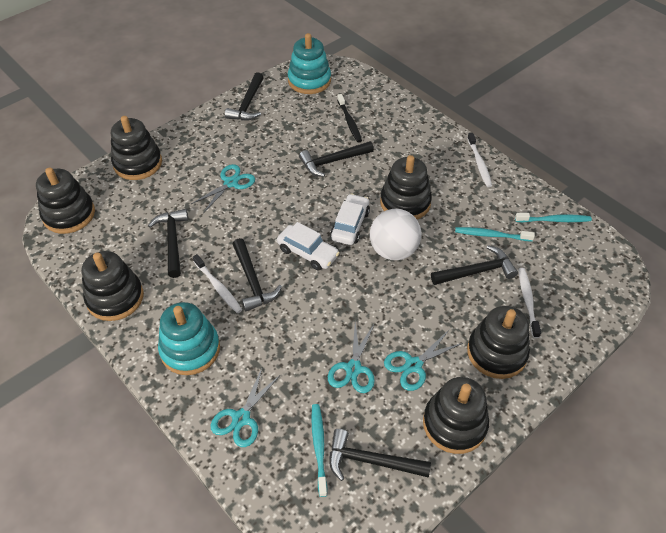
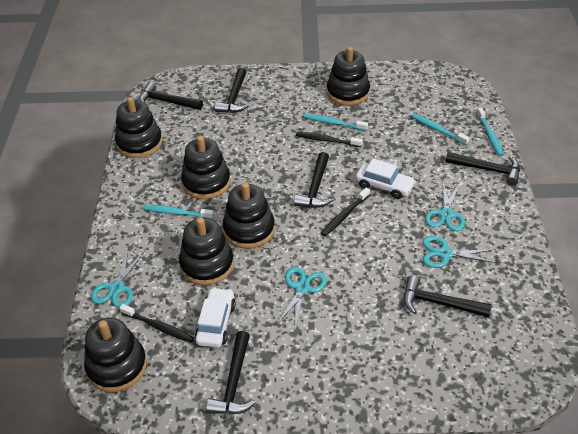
black toothbrush: 1 -> 3
turquoise stacking toy: 2 -> 0
turquoise toothbrush: 3 -> 4
white ball: 1 -> 0
white toothbrush: 3 -> 0

